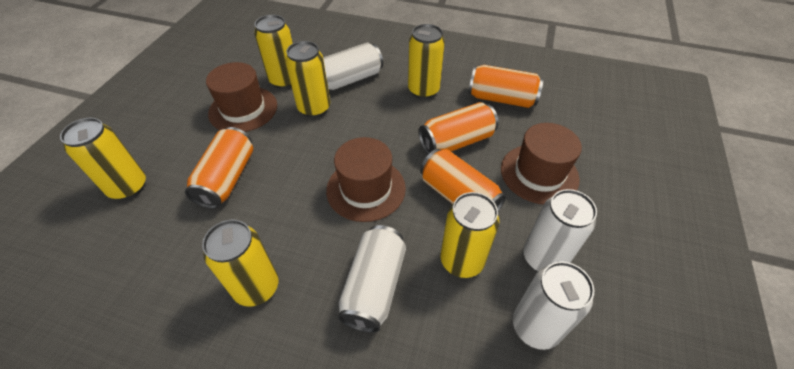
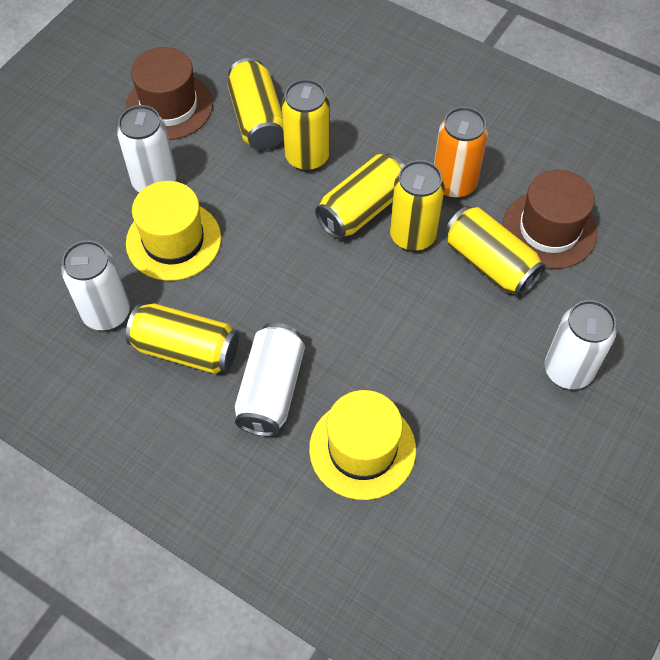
brown hat: 3 -> 2
orange can: 4 -> 1
yellow hat: 0 -> 2

